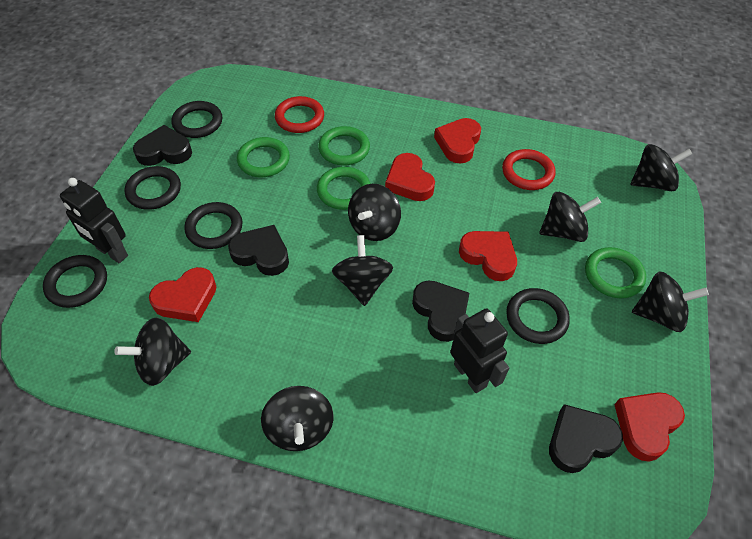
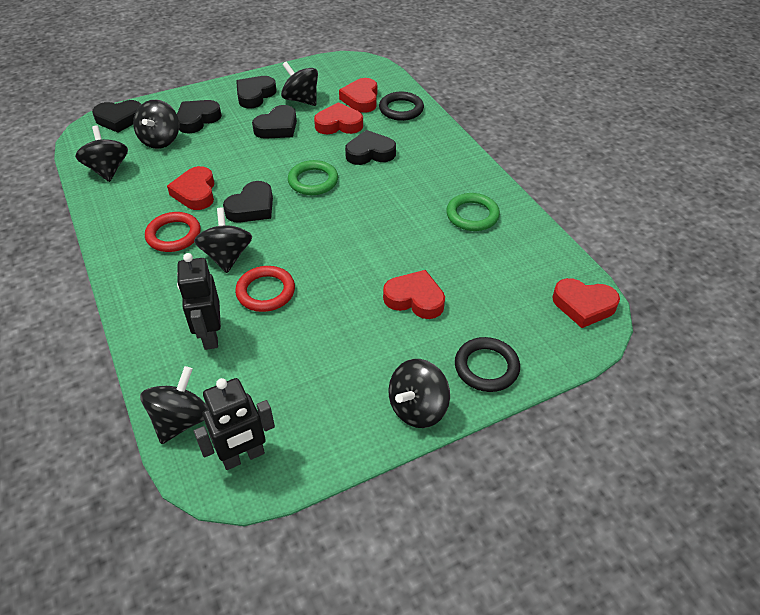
black heart: 4 -> 6
black ring: 5 -> 2
black spinning top: 7 -> 6
green ring: 4 -> 2

